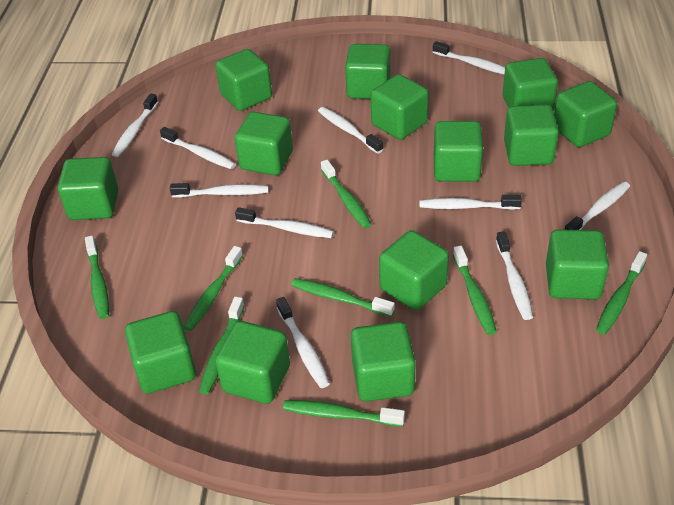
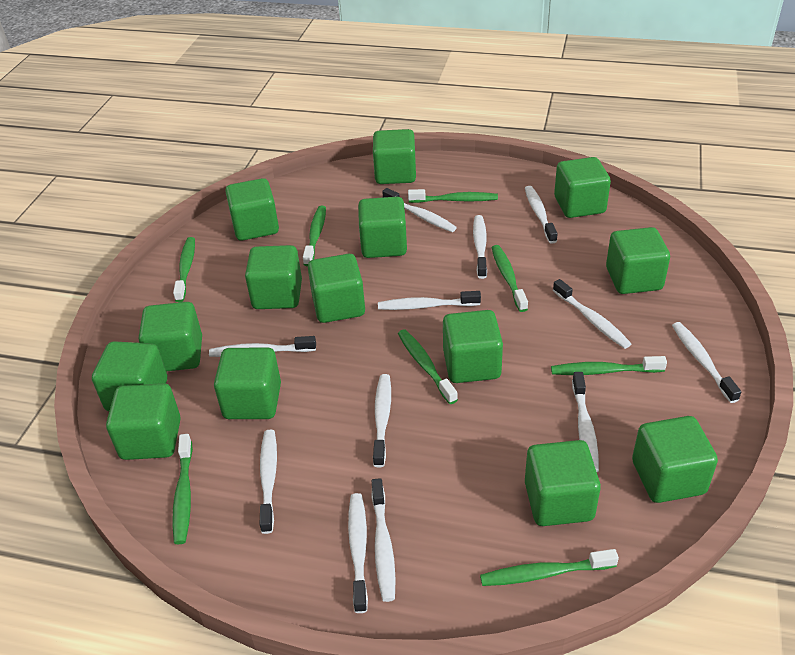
white toothbrush: 10 -> 12

